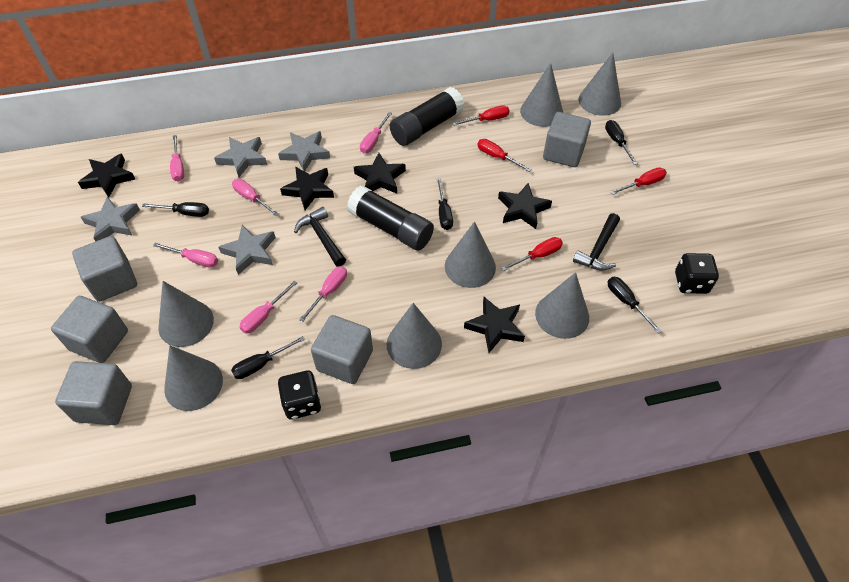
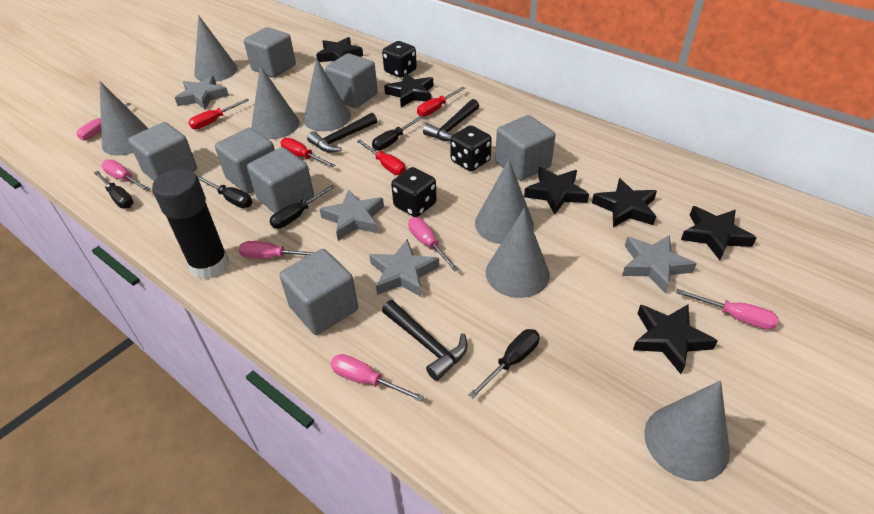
black dice: 2 -> 3
black glue stick: 2 -> 1
black hammer: 2 -> 3
black star: 5 -> 6
grey cube: 5 -> 7

